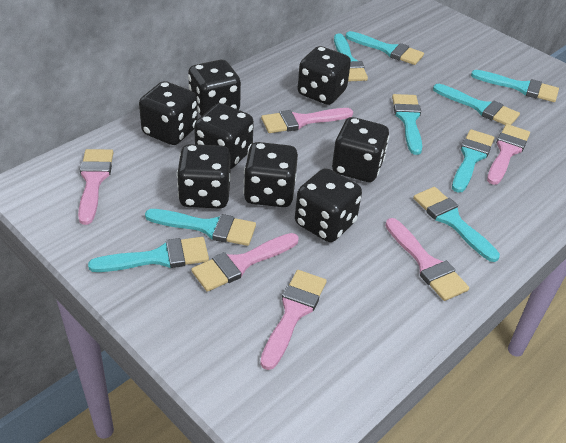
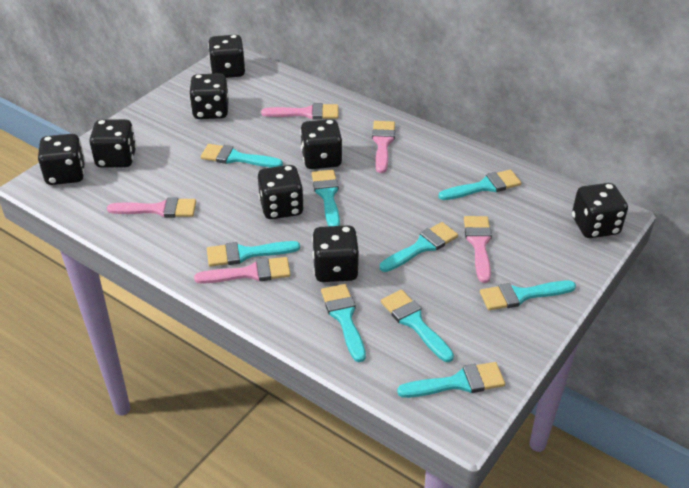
pink brush: 6 -> 5

